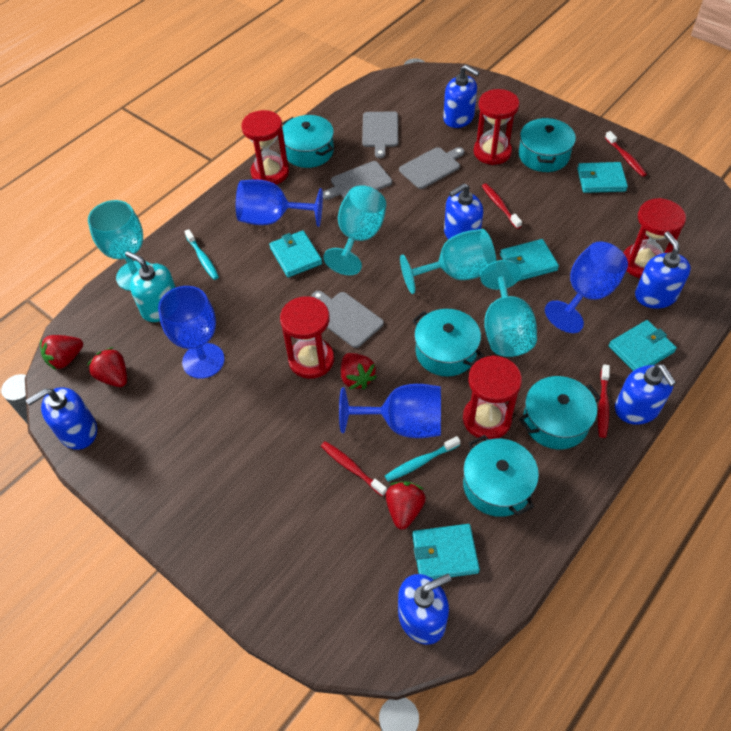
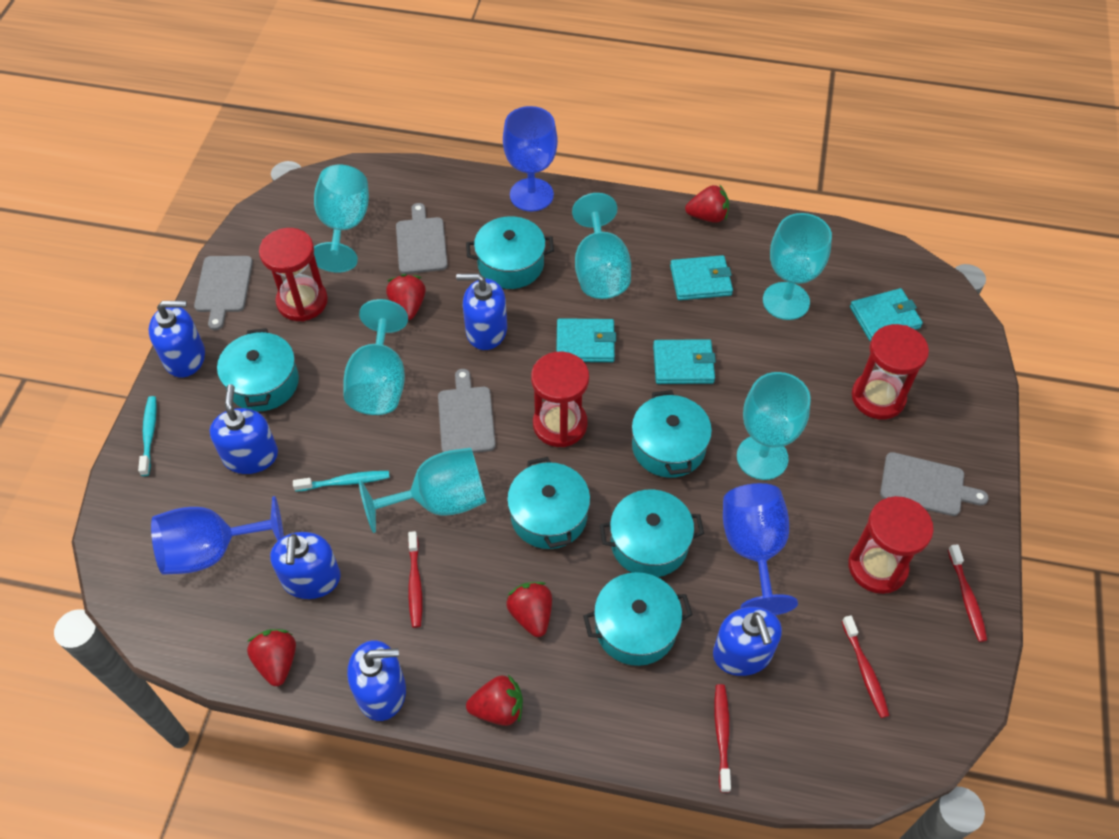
blue goblet: 4 -> 3
red hourglass: 5 -> 4
red strawberry: 4 -> 5
turquoise goblet: 4 -> 6
turquoise pot: 5 -> 6
turquoise soap dispenser: 1 -> 0
turquoise wallet: 5 -> 4

